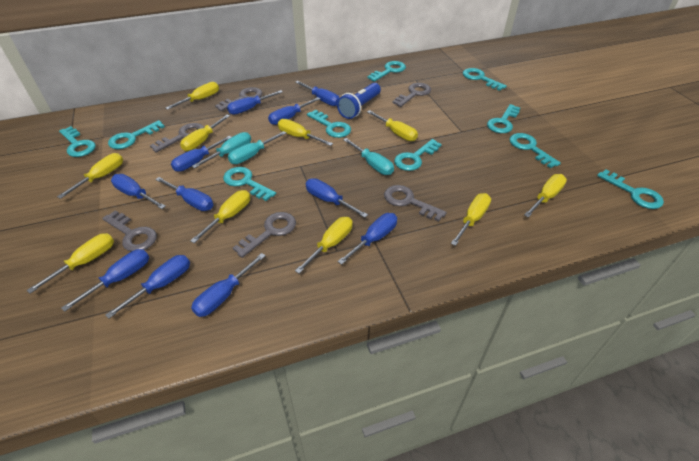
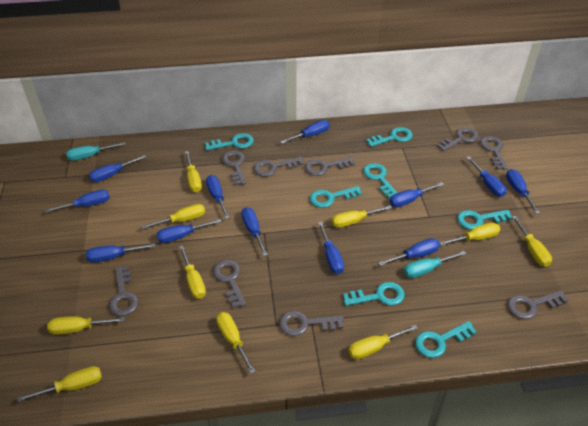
blue flashlight: 1 -> 0
blue screwdriver: 11 -> 12
grey key: 6 -> 9
turquoise key: 10 -> 7
turquoise screwdriver: 3 -> 2

